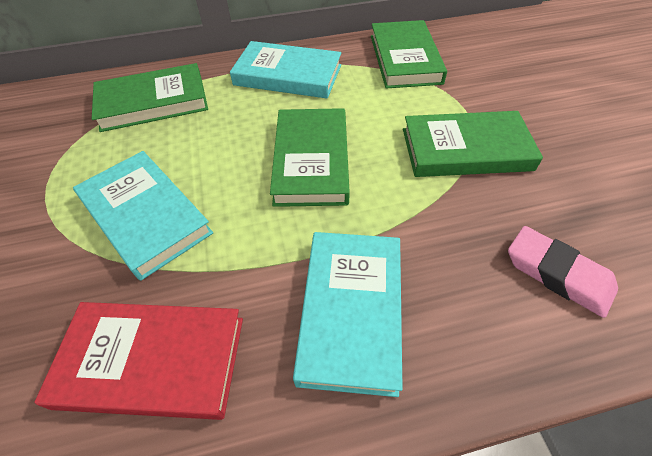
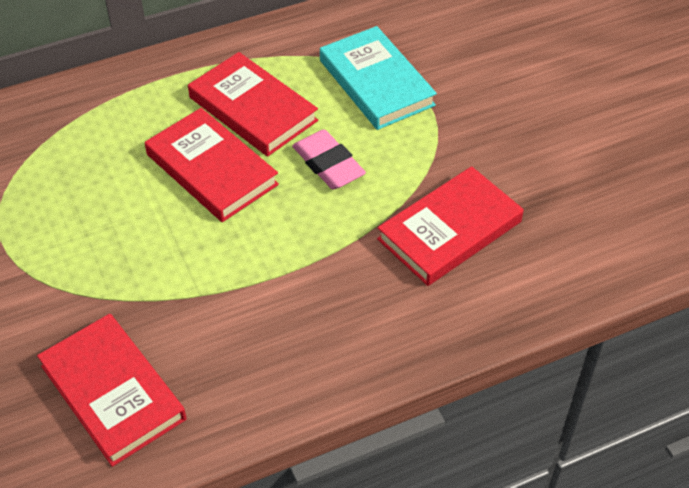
green book: 4 -> 0
red book: 1 -> 4
turquoise book: 3 -> 1

